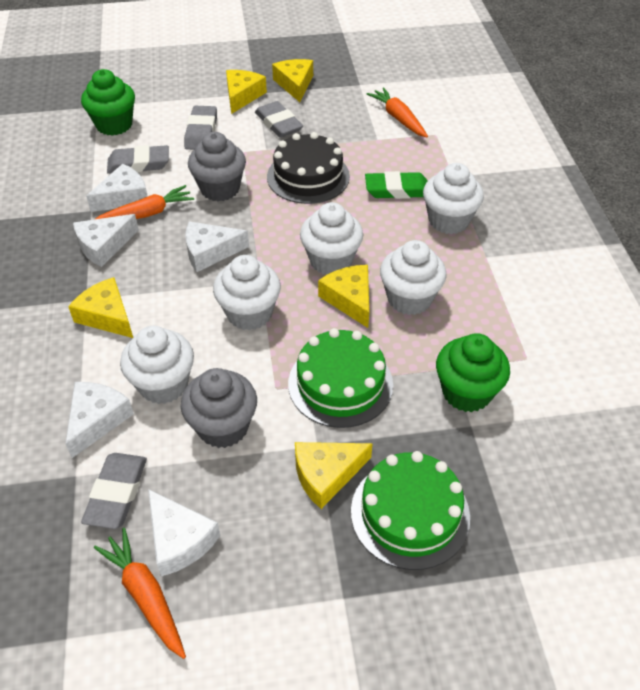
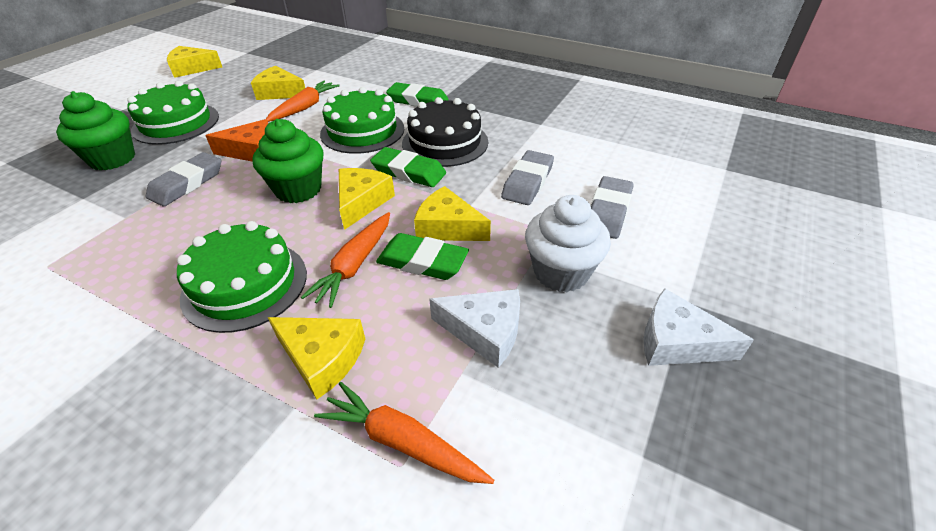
green cake: 2 -> 3
green eraser: 1 -> 3
grey cupcake: 2 -> 0
grey eraser: 4 -> 3
orange cheese: 0 -> 1
white cheese: 5 -> 2
white cupcake: 5 -> 1

